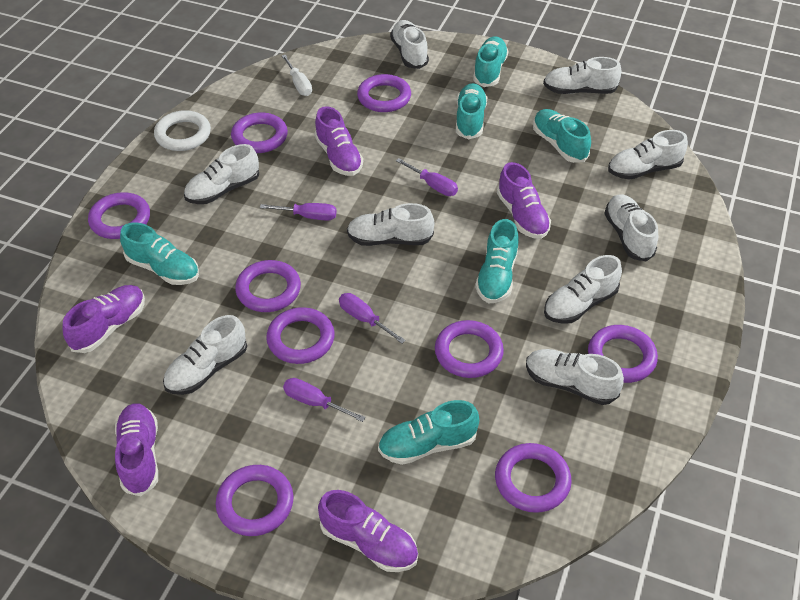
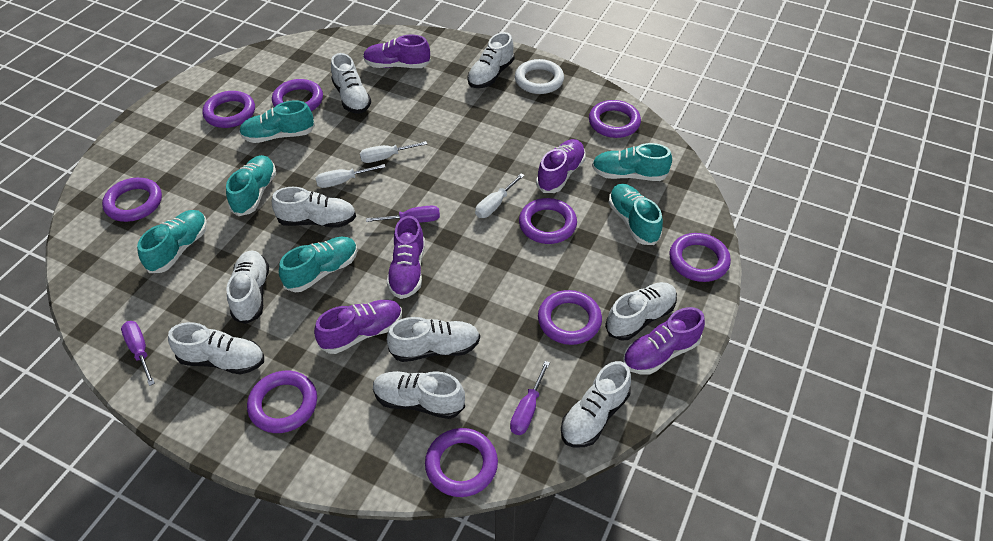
purple screwdriver: 4 -> 3
white screwdriver: 1 -> 3

